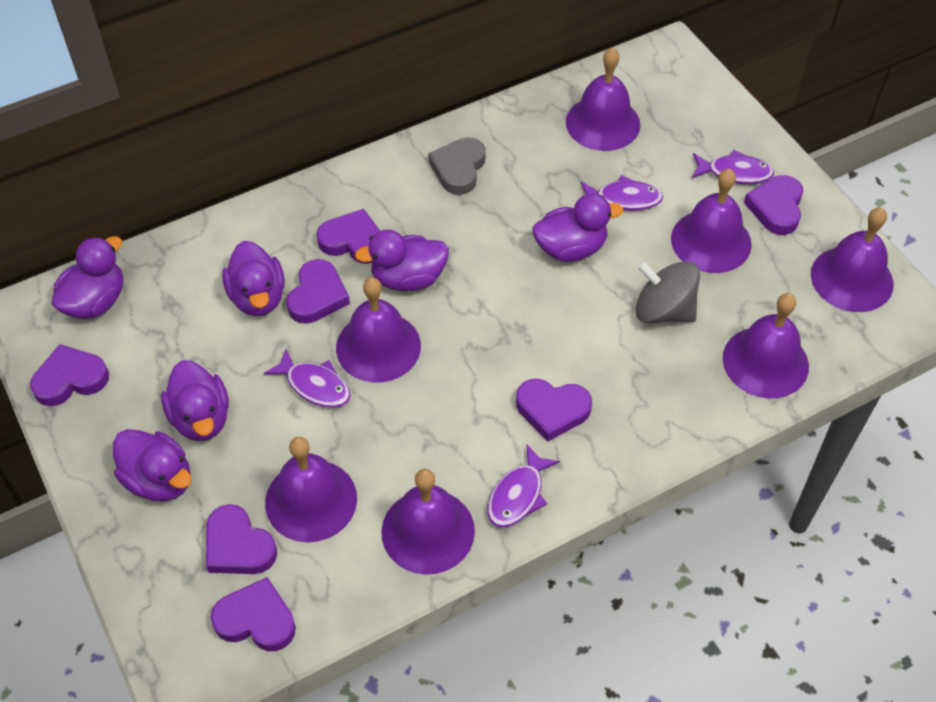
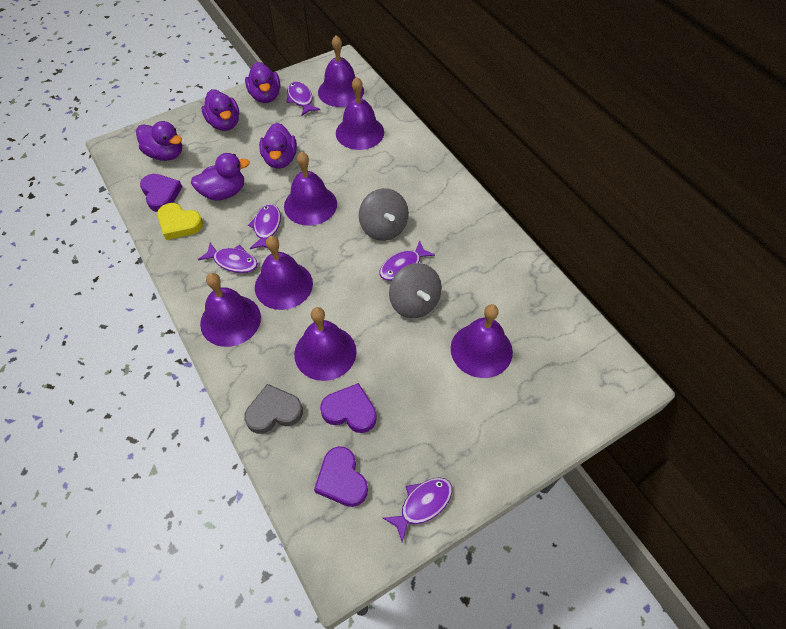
grey spinning top: 1 -> 2
purple duck: 6 -> 5
purple fish: 4 -> 5
purple heart: 7 -> 3
yellow heart: 0 -> 1

